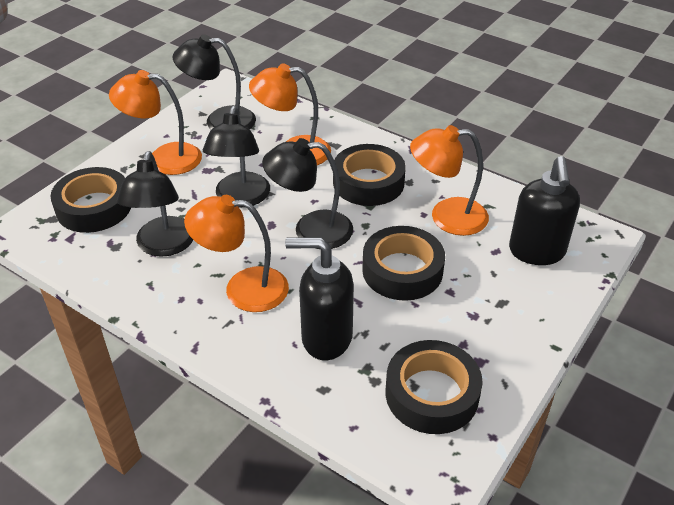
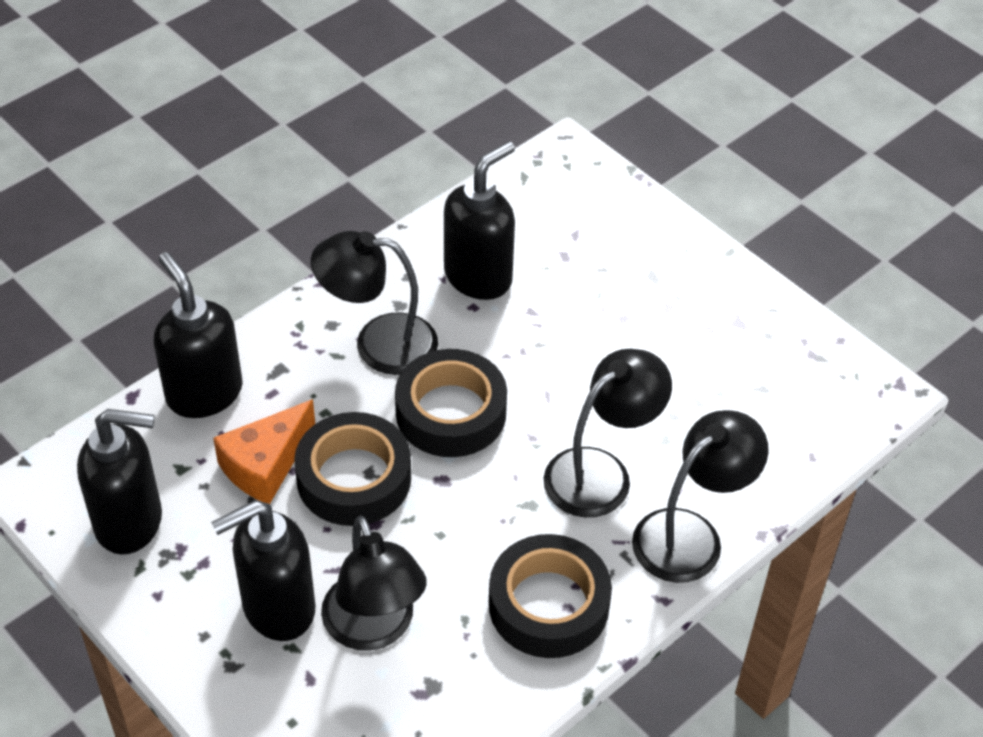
black soap dispenser: 2 -> 4
black tape: 4 -> 3
orange cheese: 0 -> 1
orange lamp: 4 -> 0

